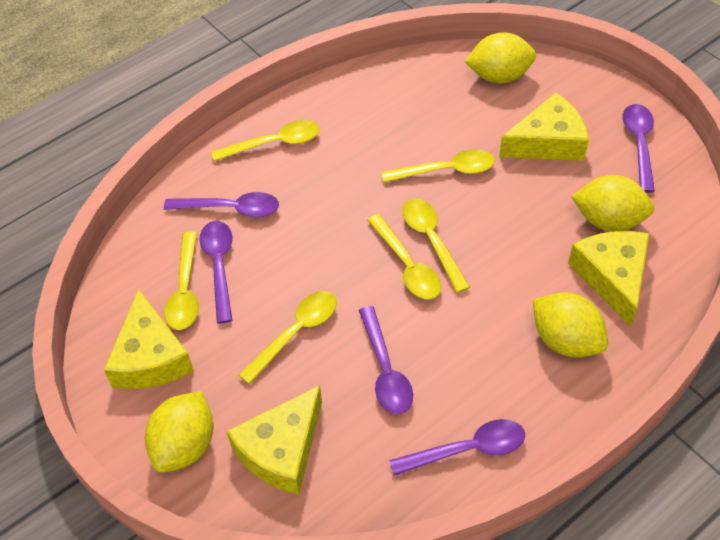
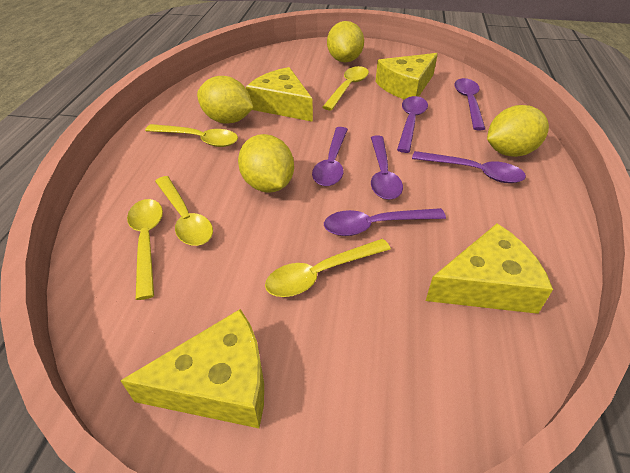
purple spoon: 5 -> 6
yellow spoon: 6 -> 5

